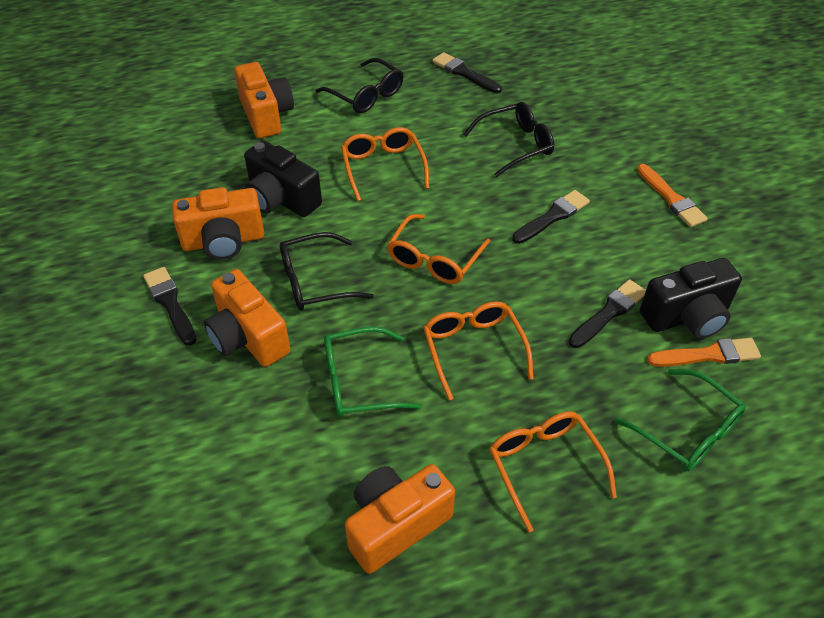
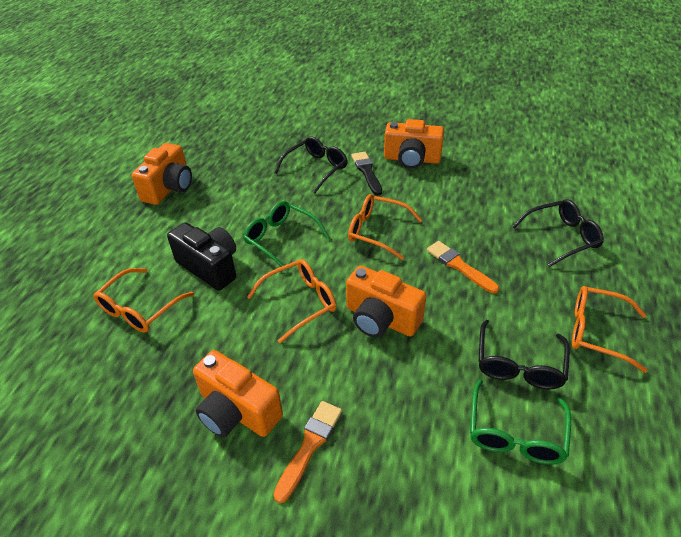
black brush: 4 -> 1
black camera: 2 -> 1

